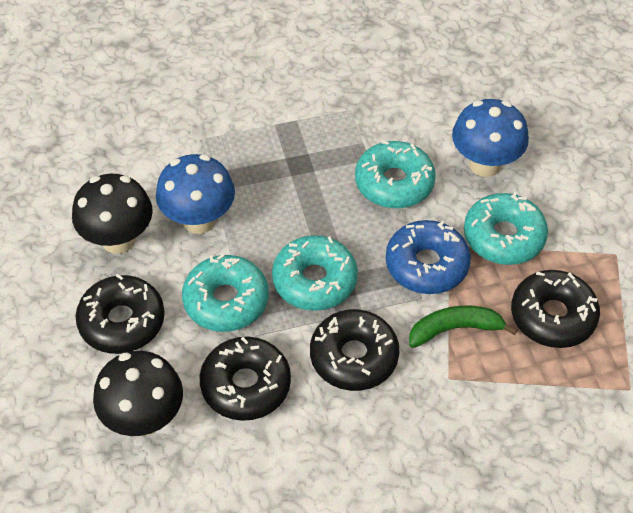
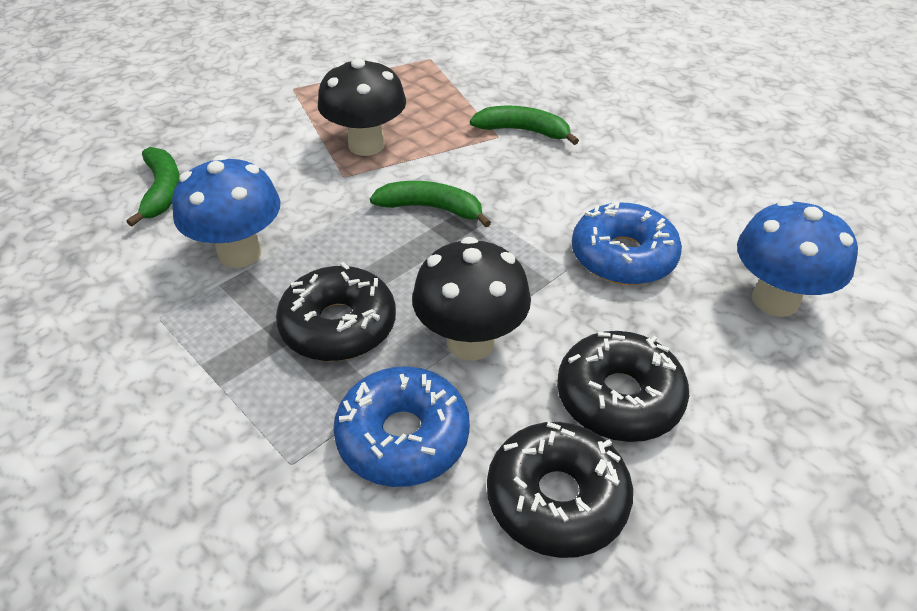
black donut: 4 -> 3
blue donut: 1 -> 2
green banana: 1 -> 3
turquoise donut: 4 -> 0

